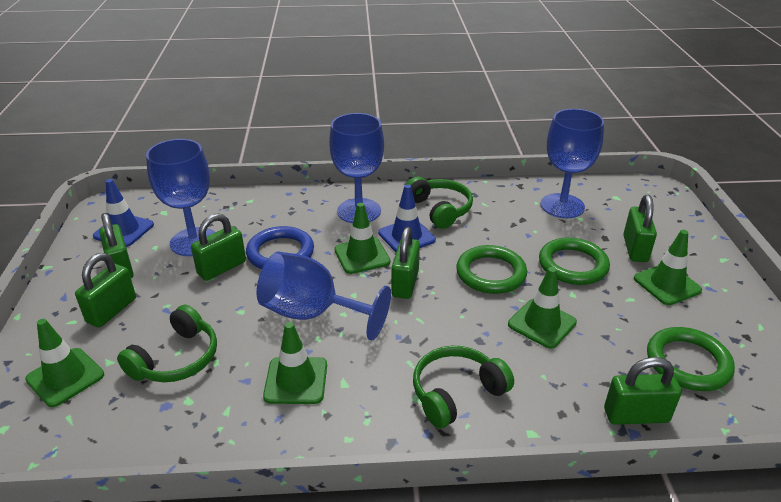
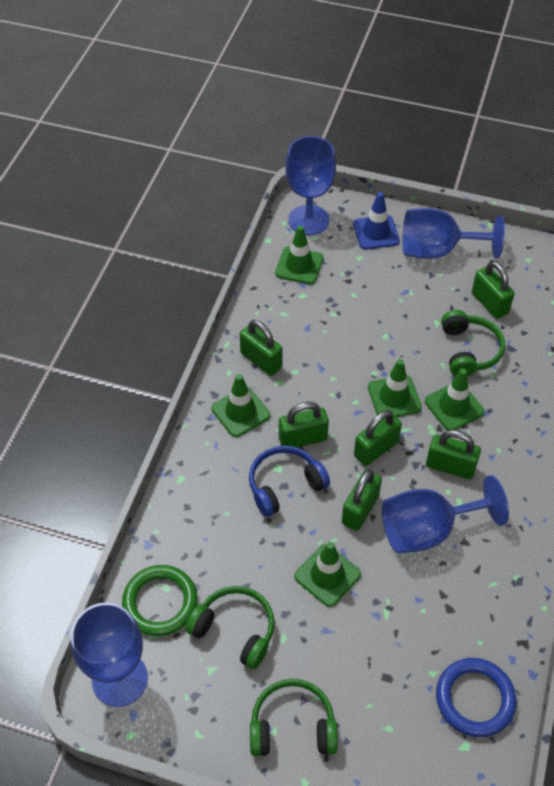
blue headphones: 0 -> 1
blue traffic cone: 2 -> 1
green ring: 3 -> 1

